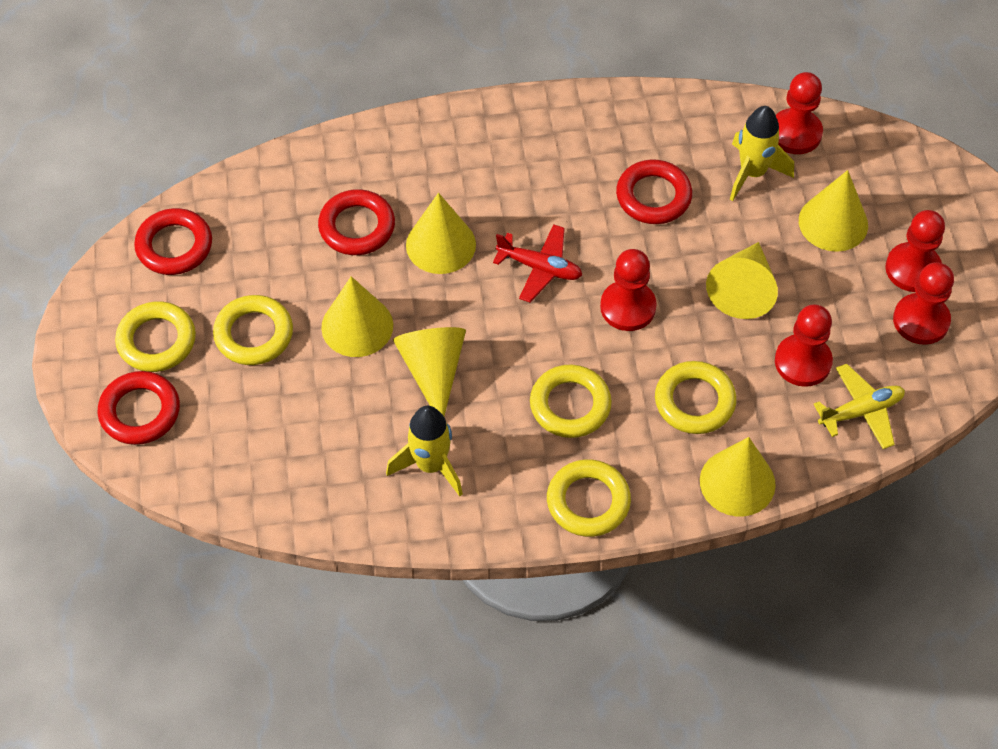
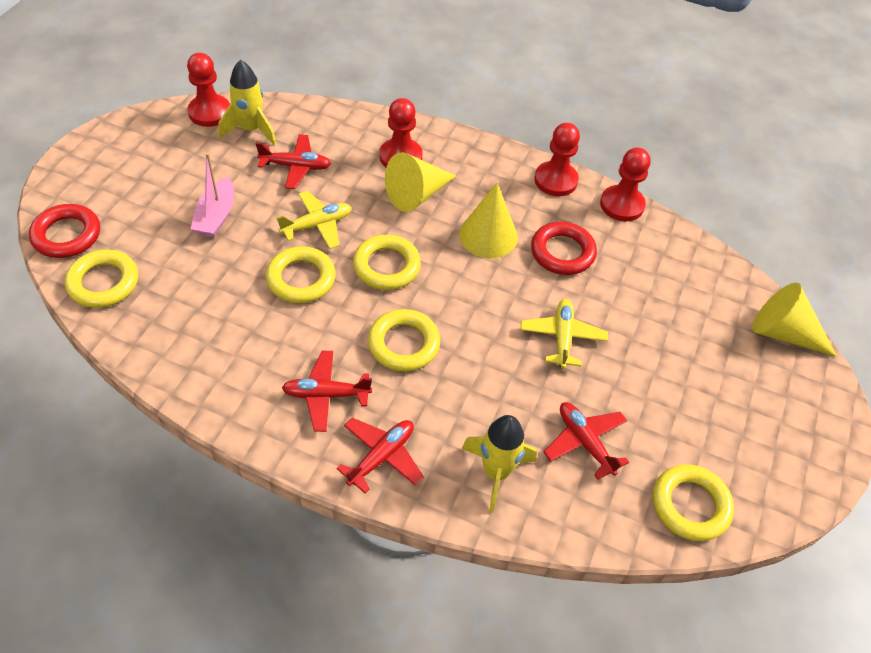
pink boat: 0 -> 1
red pawn: 5 -> 4
red plane: 1 -> 4
red ring: 4 -> 2
yellow cone: 6 -> 3
yellow plane: 1 -> 2

